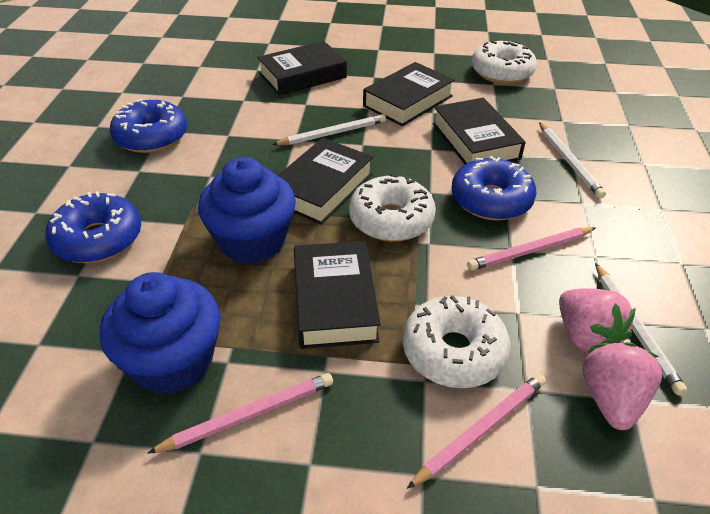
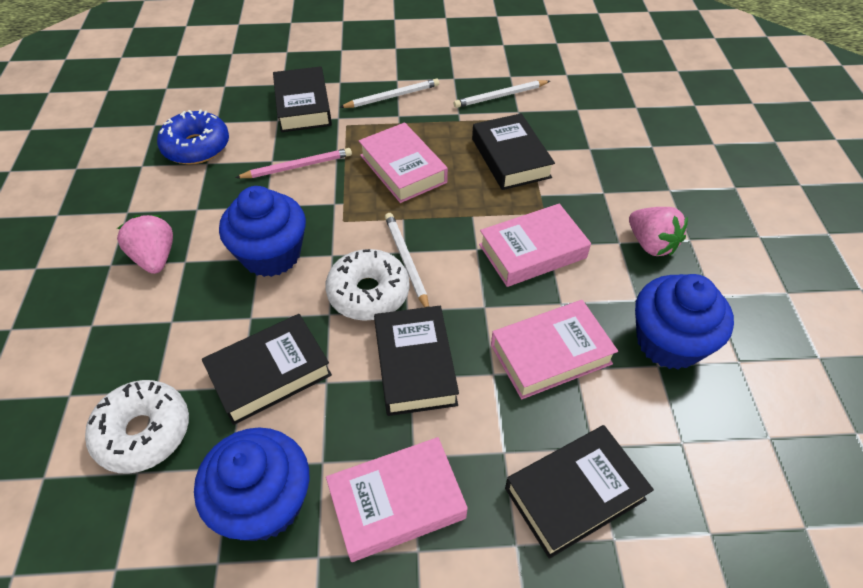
blue cupcake: 2 -> 3
blue donut: 3 -> 1
pink book: 0 -> 4
pink pencil: 3 -> 1
white donut: 3 -> 2

